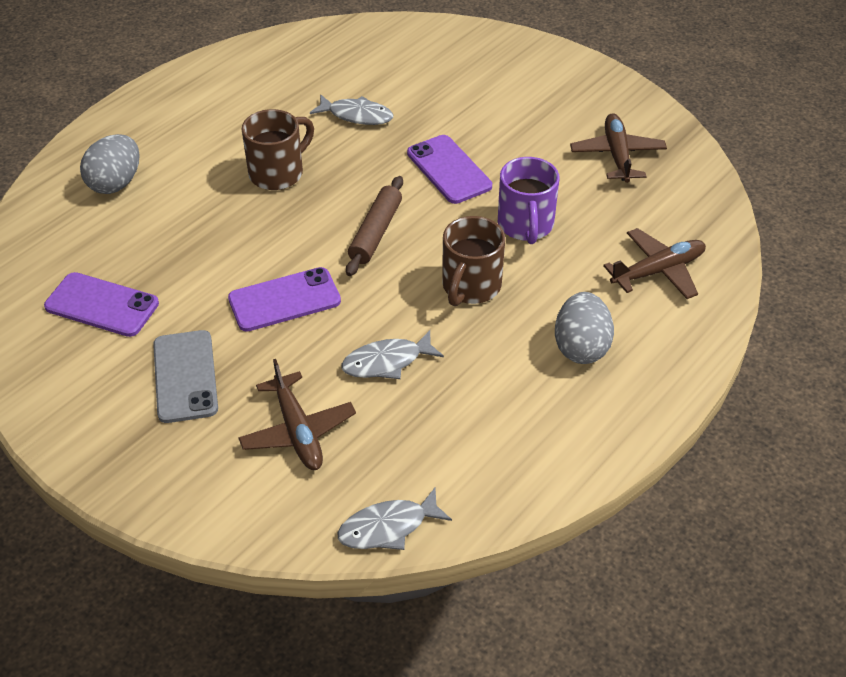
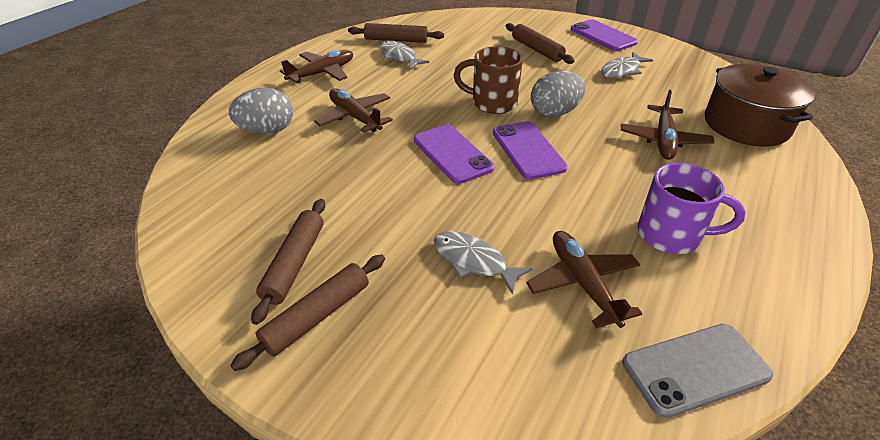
brown mug: 2 -> 1
brown plane: 3 -> 4
brown pot: 0 -> 1
brown rolling pin: 1 -> 4

